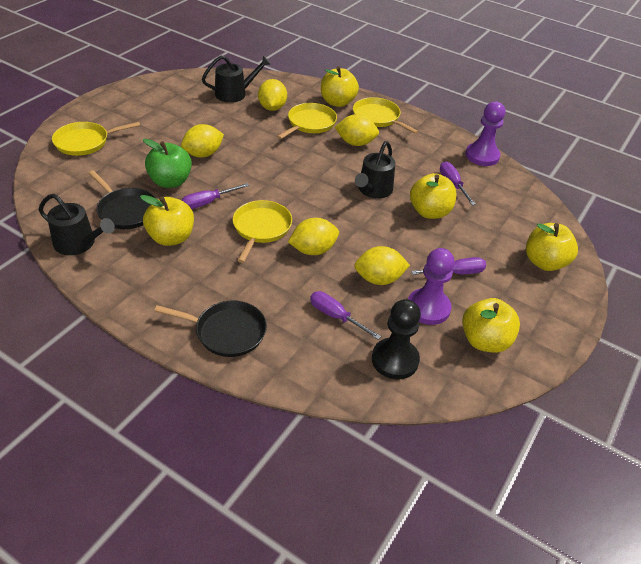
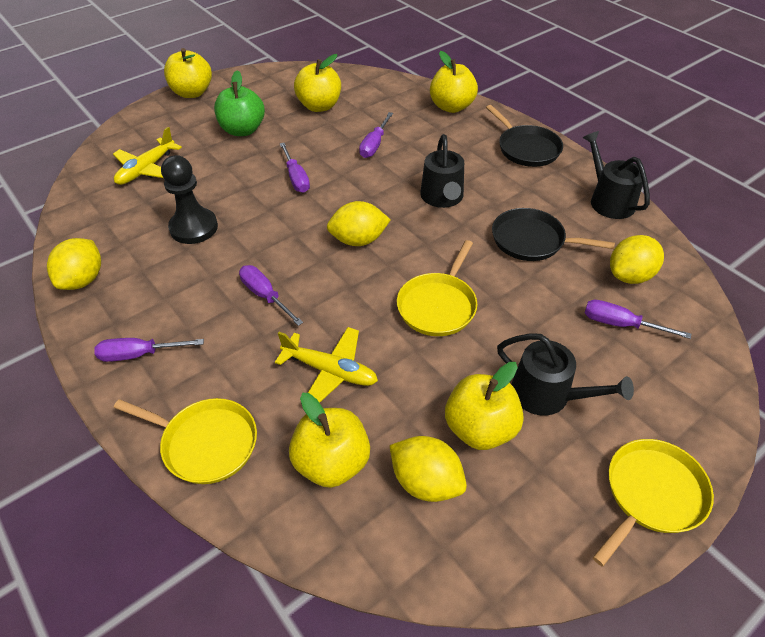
purple pawn: 2 -> 0
purple screwdriver: 4 -> 5
yellow lemon: 5 -> 4
yellow pan: 4 -> 3
yellow plane: 0 -> 2

